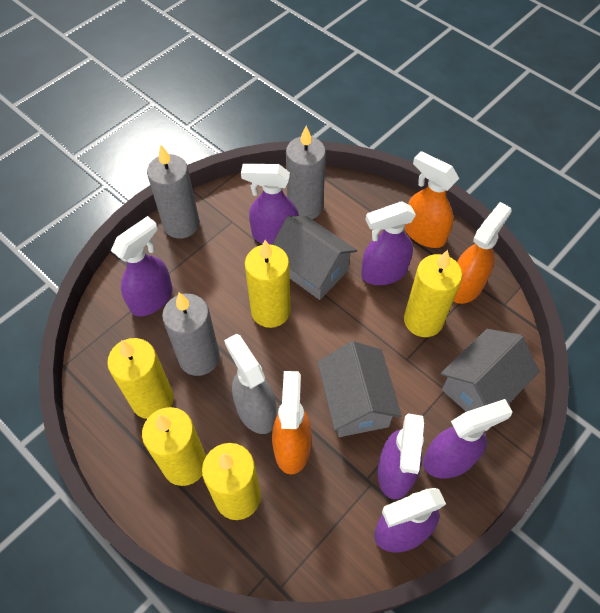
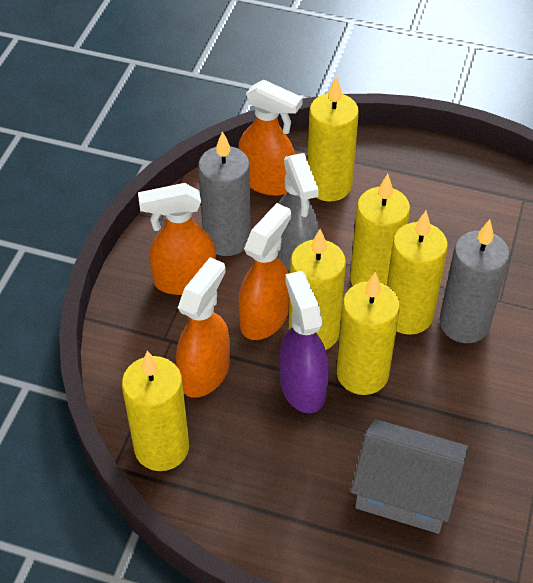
grey candle: 3 -> 2
grey house: 3 -> 1
orange spray bottle: 3 -> 4
purple spray bottle: 6 -> 1
yellow candle: 5 -> 6

